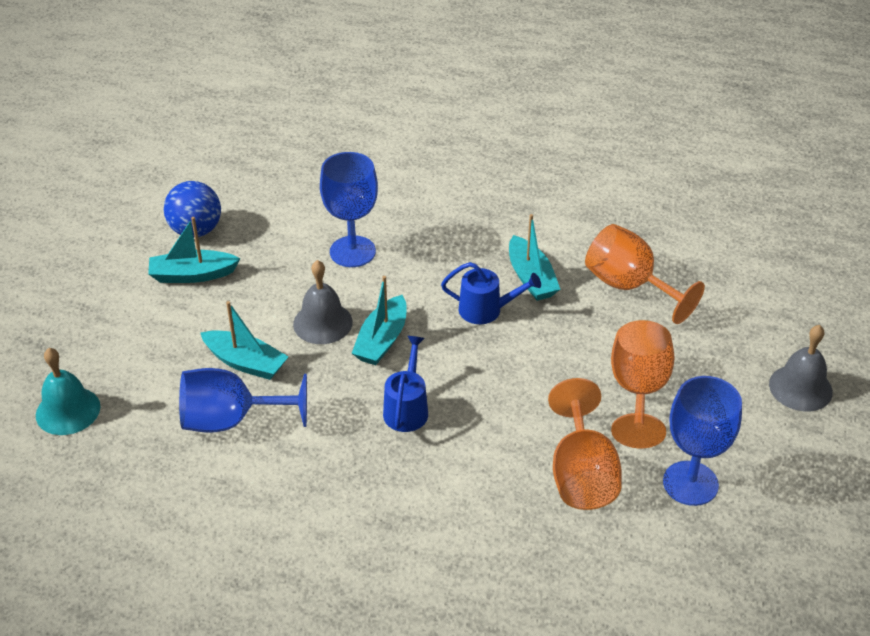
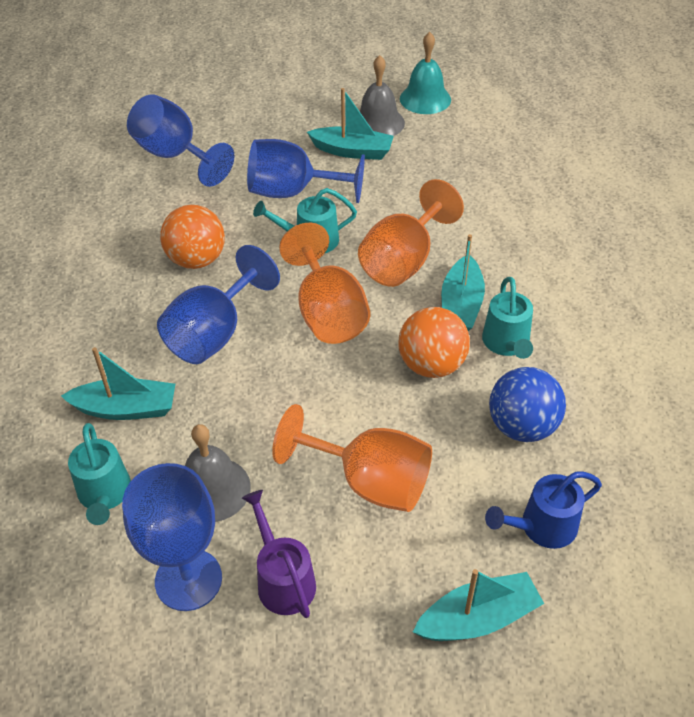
blue goblet: 3 -> 4
blue watering can: 2 -> 1
orange ball: 0 -> 2
purple watering can: 0 -> 1
turquoise watering can: 0 -> 3

